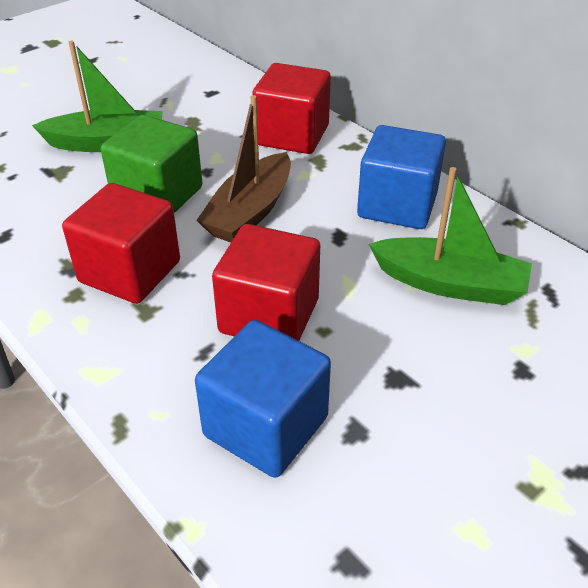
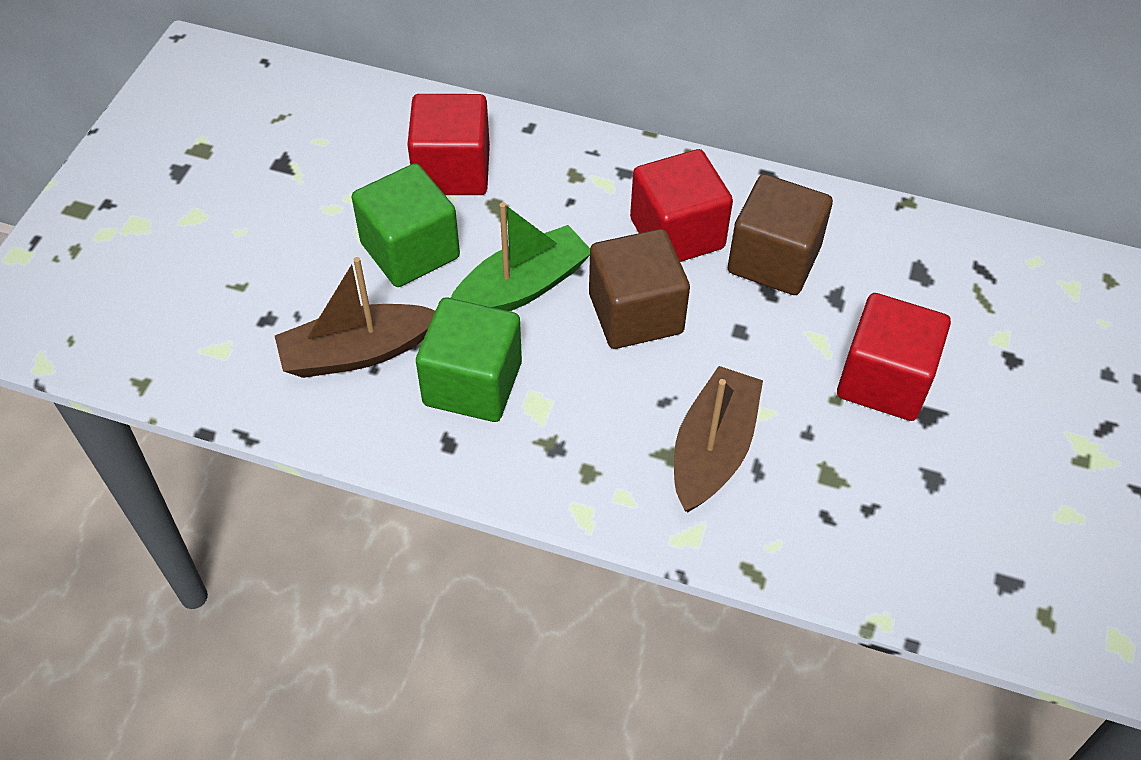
blue cube: 2 -> 0
brown boat: 1 -> 2
brown cube: 0 -> 2
green boat: 2 -> 1
green cube: 1 -> 2

